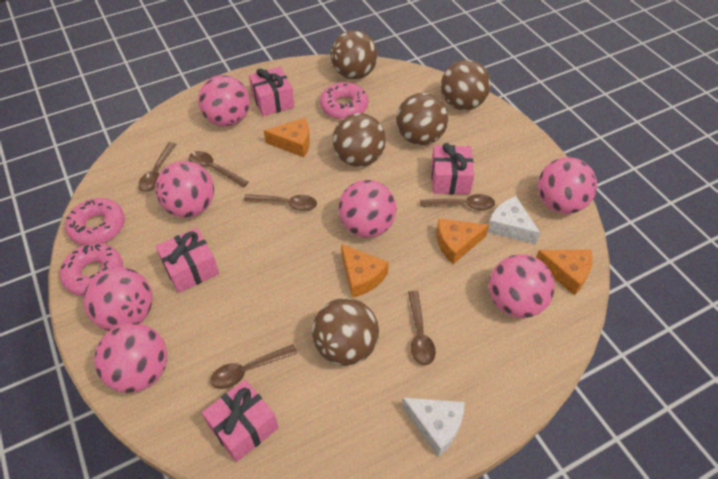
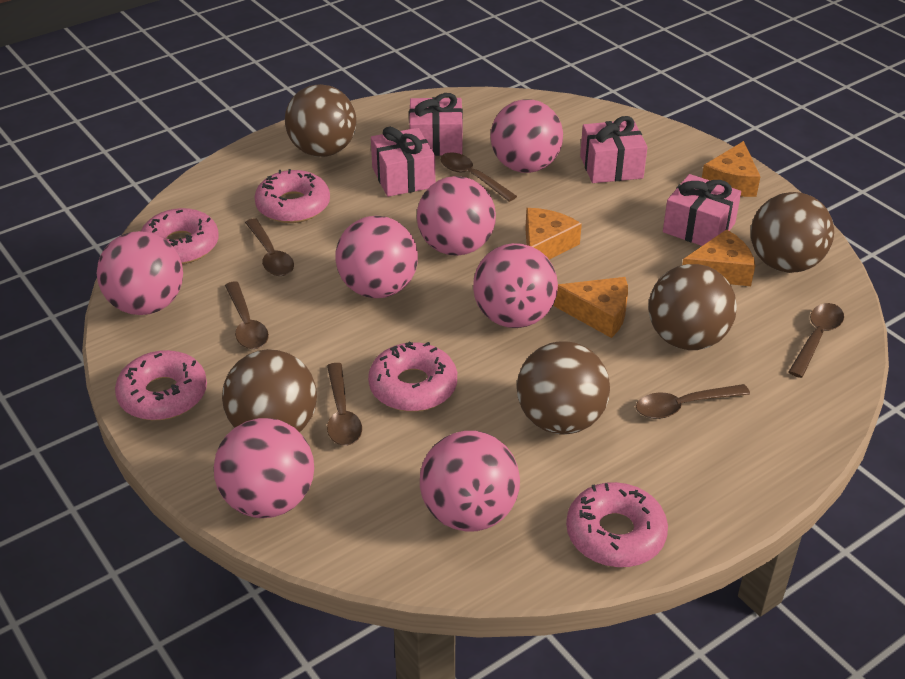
pink donut: 3 -> 5
white cheese: 2 -> 0

